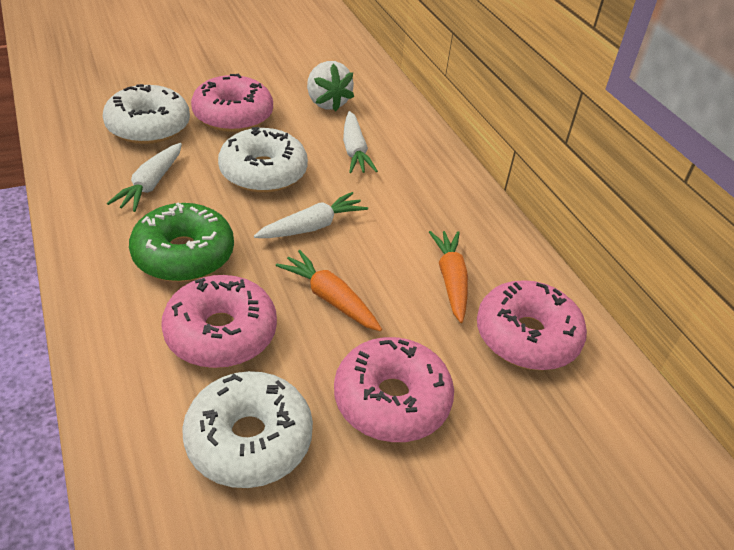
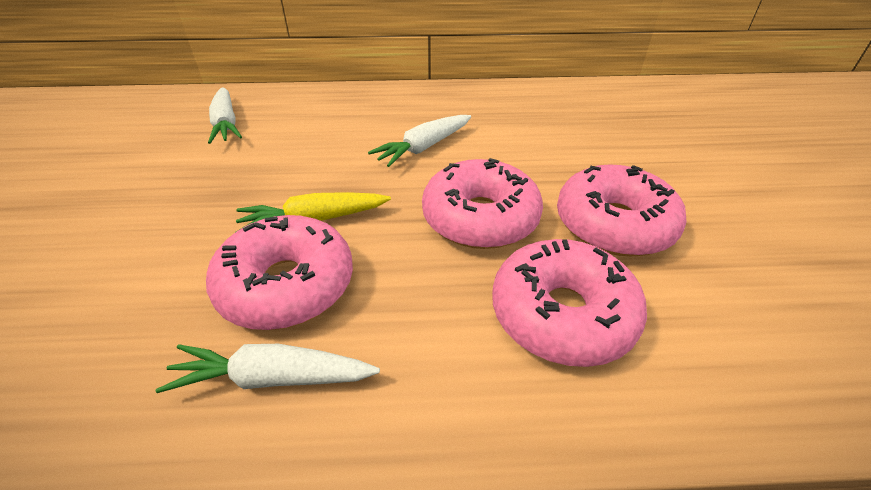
green donut: 1 -> 0
orange carrot: 2 -> 0
white donut: 3 -> 0
white strawberry: 1 -> 0
yellow carrot: 0 -> 1

